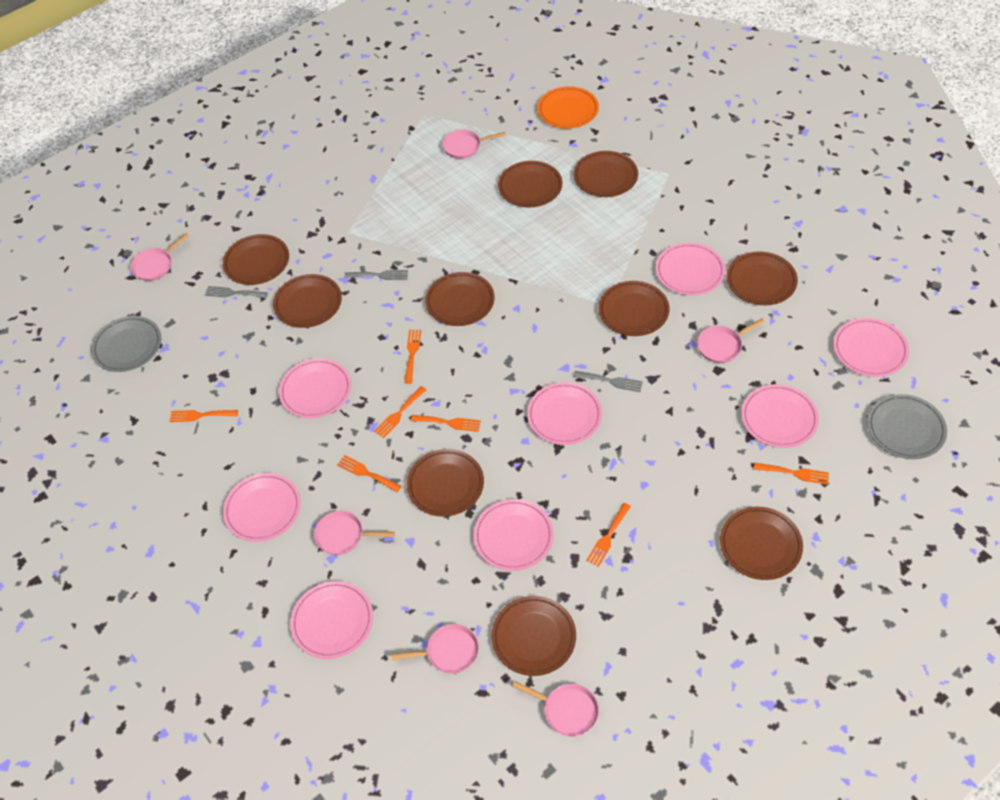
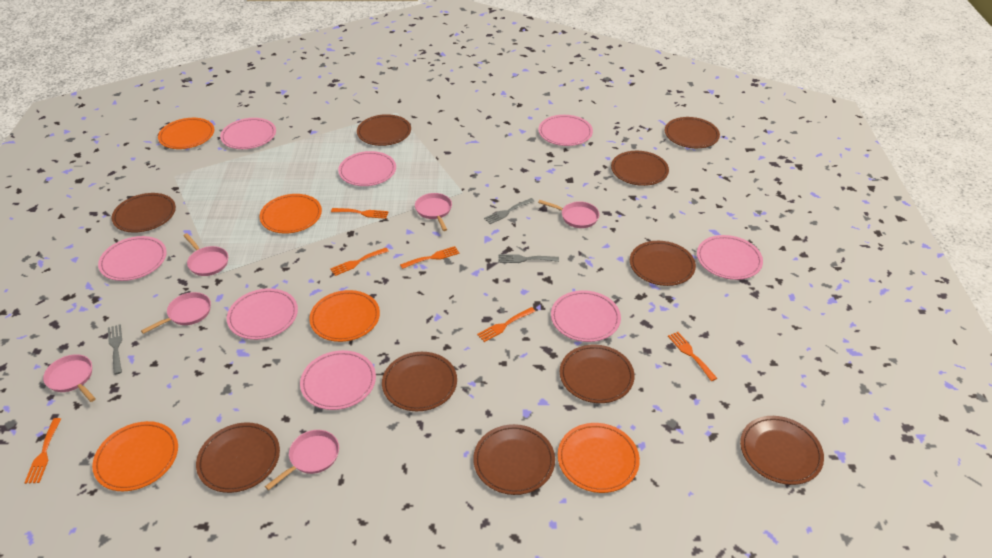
grey plate: 2 -> 0
orange fork: 7 -> 6
orange plate: 1 -> 5

